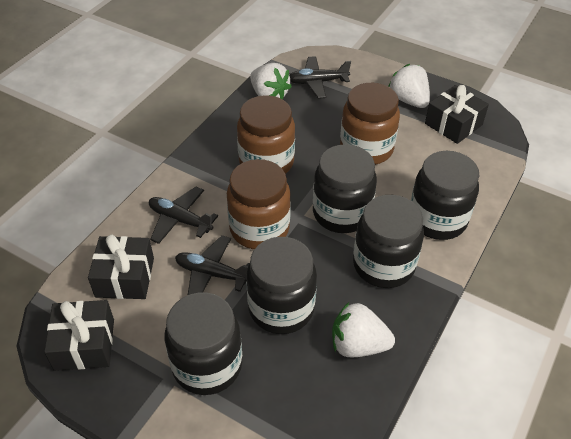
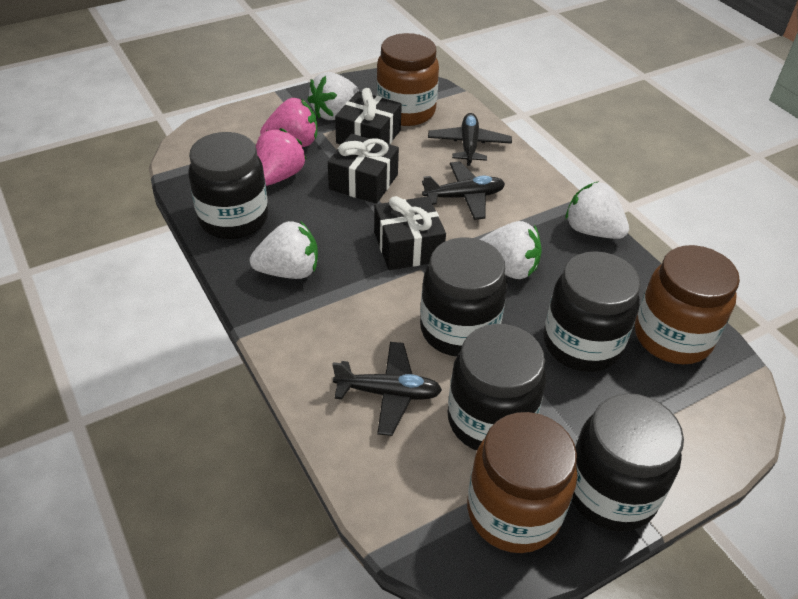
pink strawberry: 0 -> 2
white strawberry: 3 -> 4

